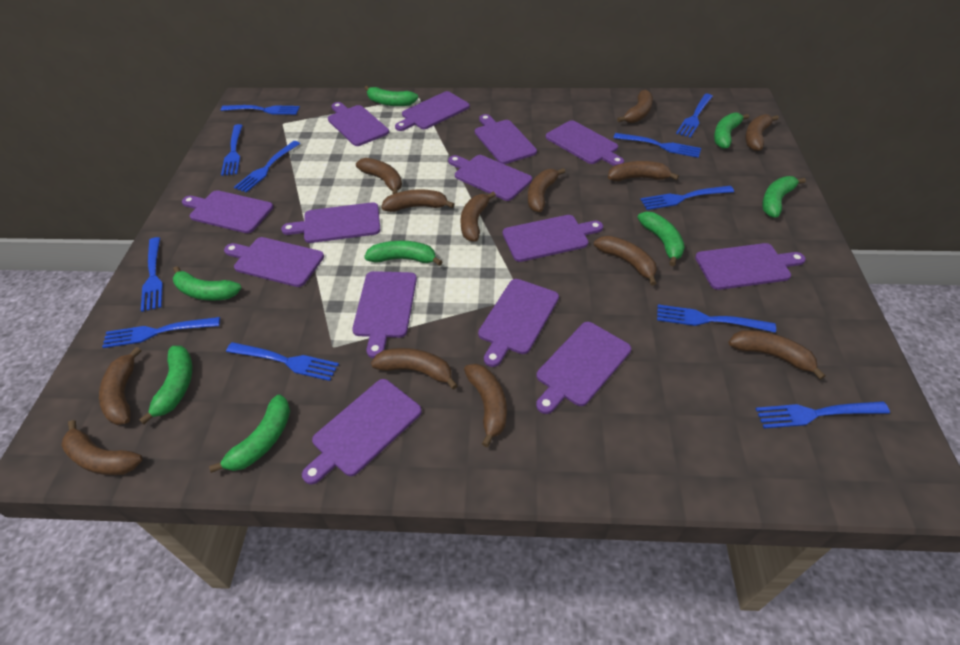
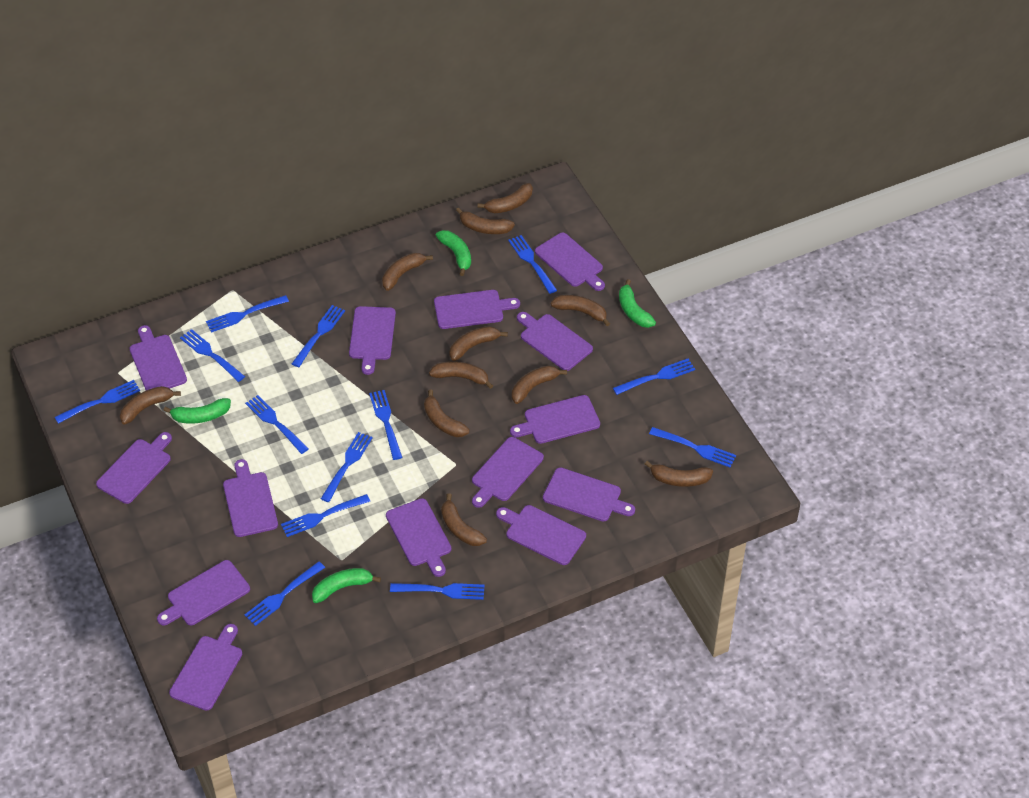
blue fork: 11 -> 13
brown banana: 13 -> 11
green banana: 8 -> 4

